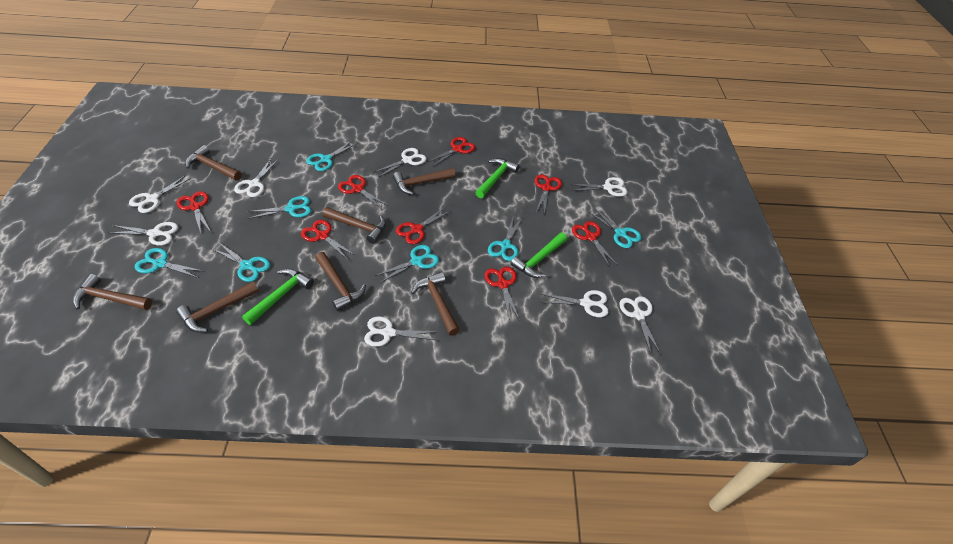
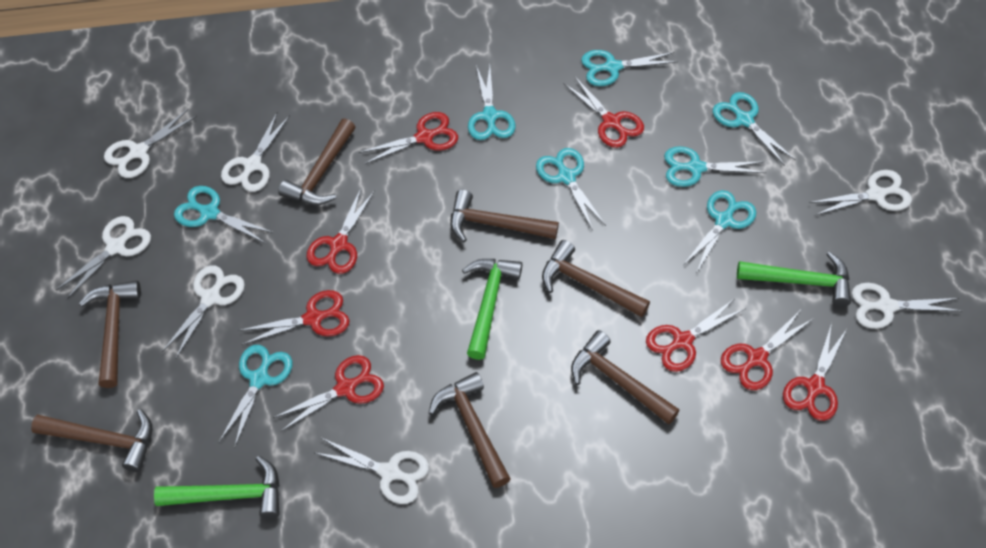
turquoise scissors: 7 -> 8
white scissors: 8 -> 7

